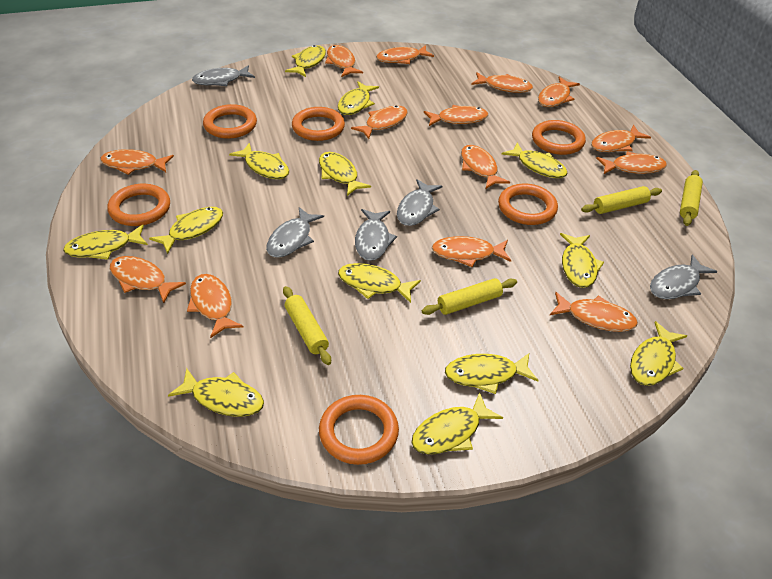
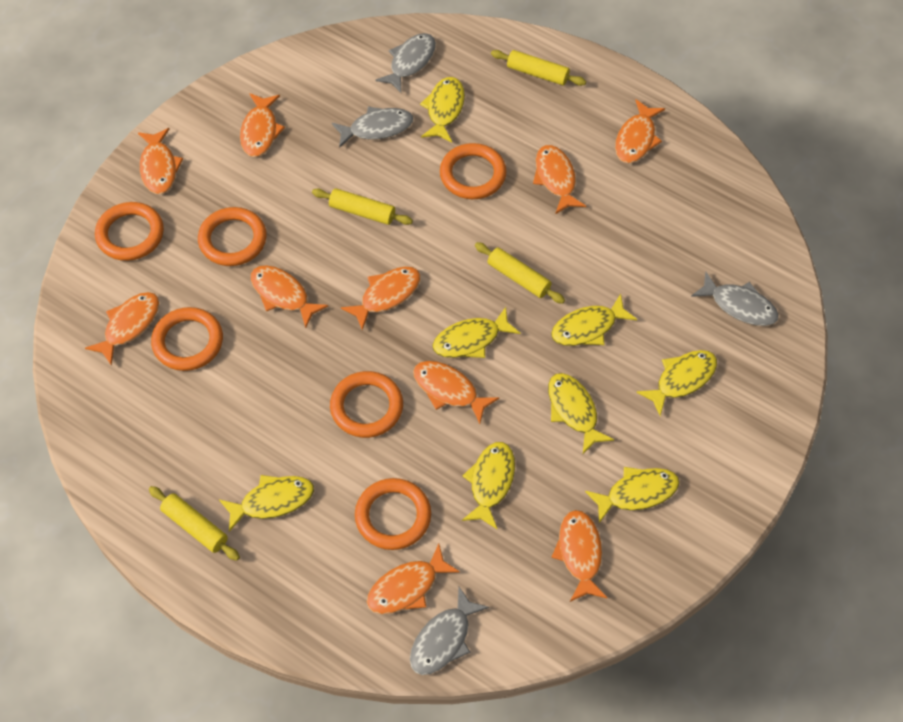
grey fish: 5 -> 4
orange fish: 14 -> 10
yellow fish: 13 -> 8

